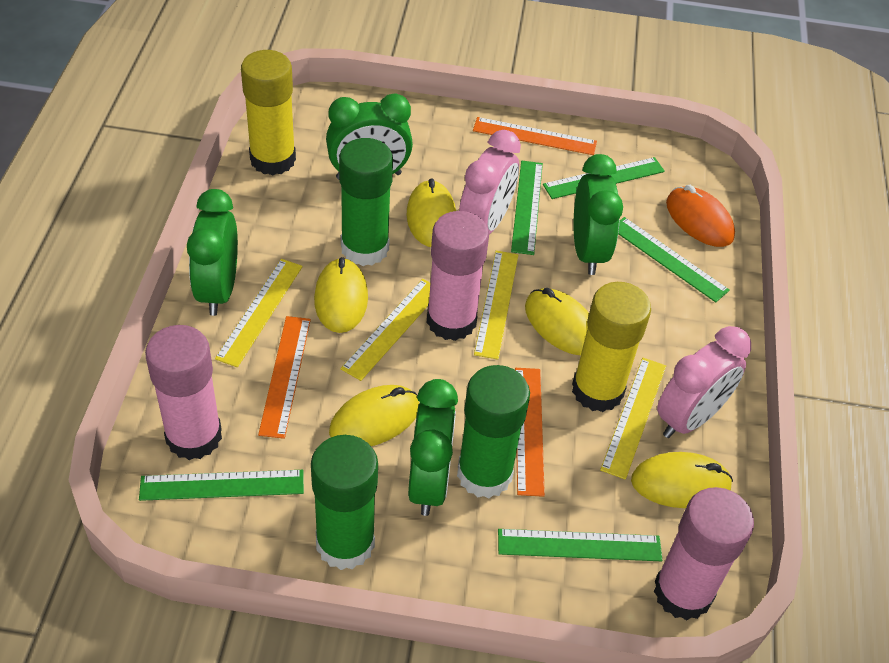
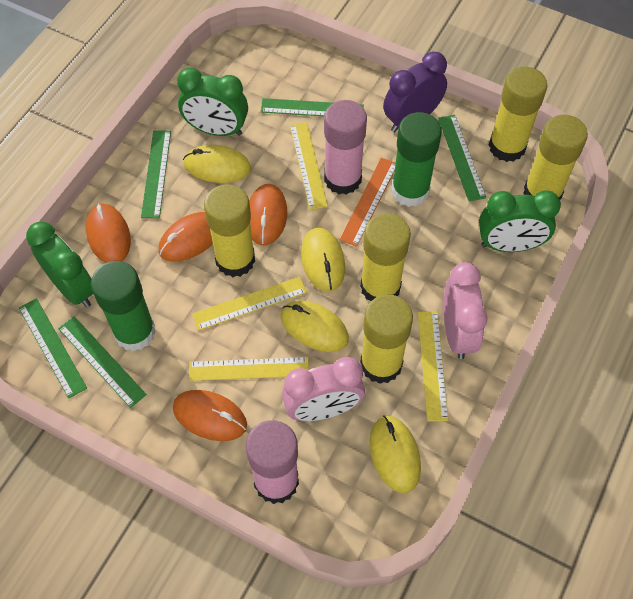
green clock: 4 -> 3
green glue stick: 3 -> 2
orange mouse: 1 -> 4
orange ruler: 3 -> 1
pink glue stick: 3 -> 2
purple clock: 0 -> 1
yellow glue stick: 2 -> 5
yellow mouse: 5 -> 4

